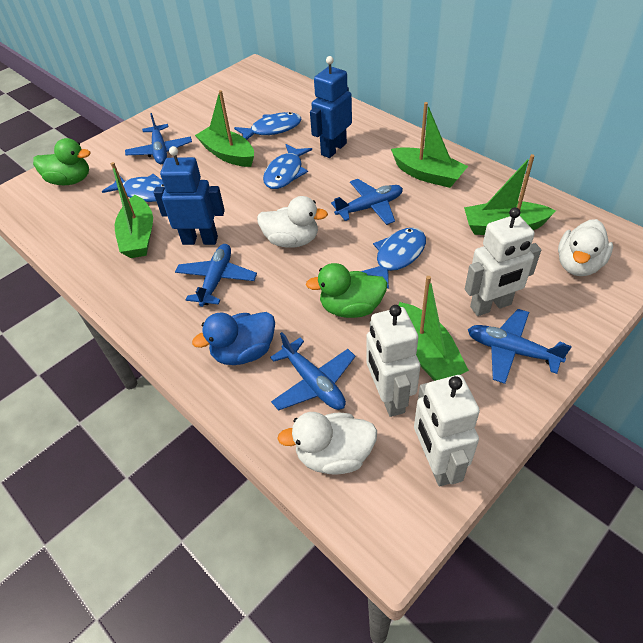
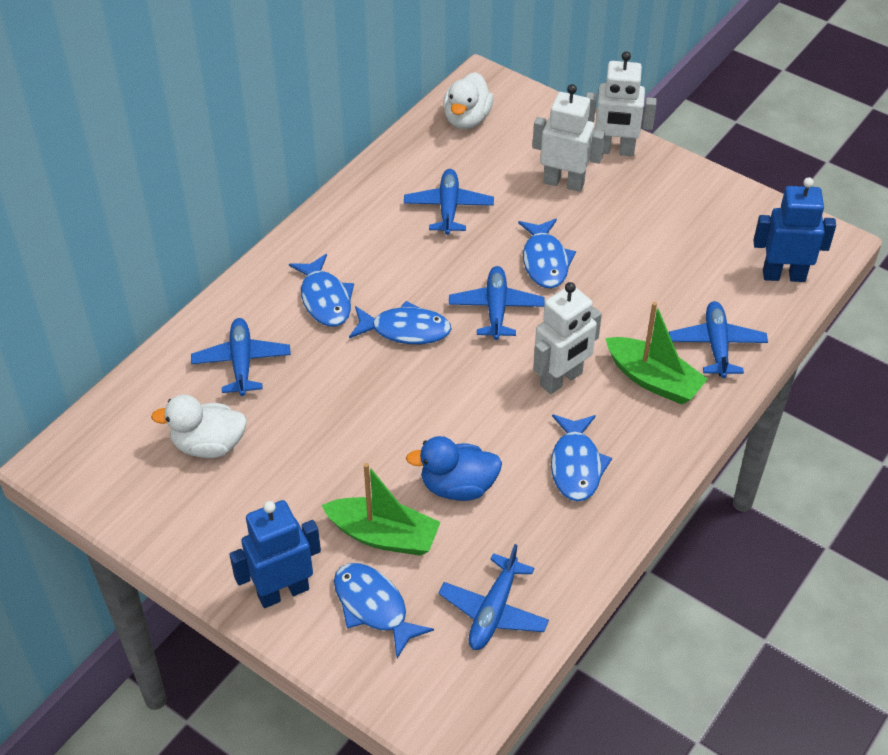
blue fish: 4 -> 5
green boat: 5 -> 2
green duck: 2 -> 0
white duck: 3 -> 2

